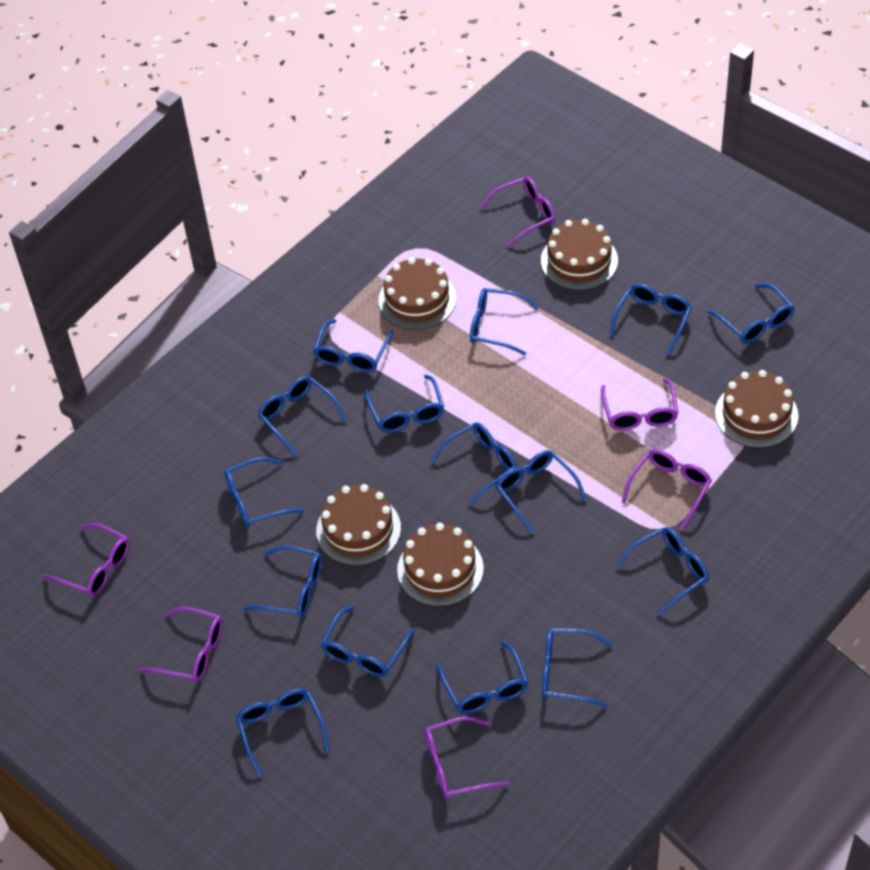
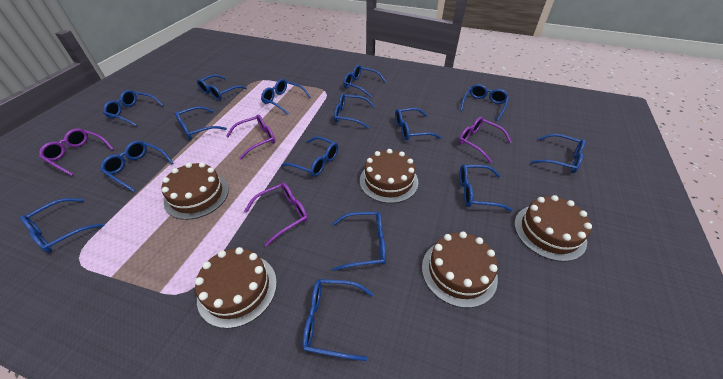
purple glasses: 6 -> 4

